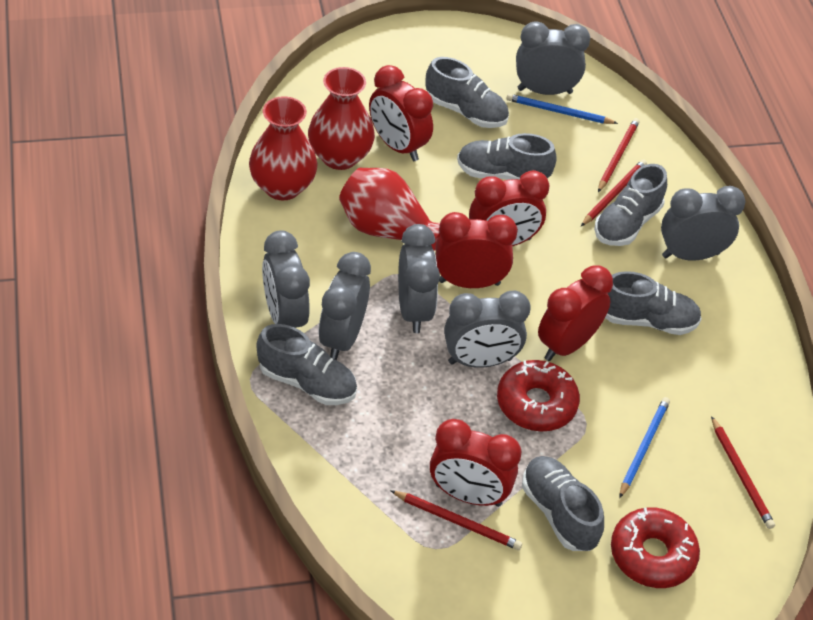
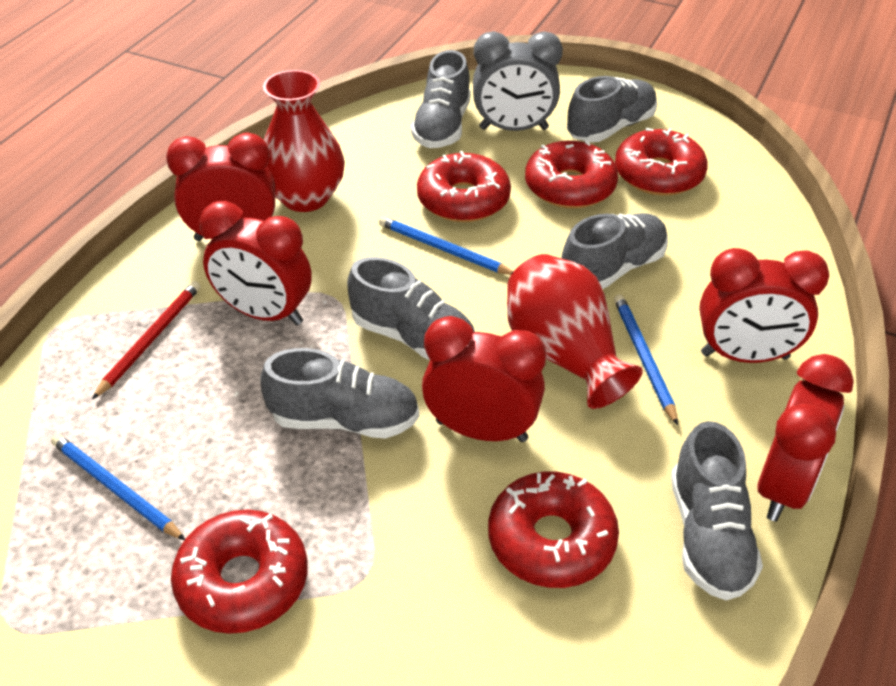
blue pencil: 2 -> 3
grey clock: 6 -> 1
red donut: 2 -> 5
red pencil: 4 -> 1
red vase: 3 -> 2

